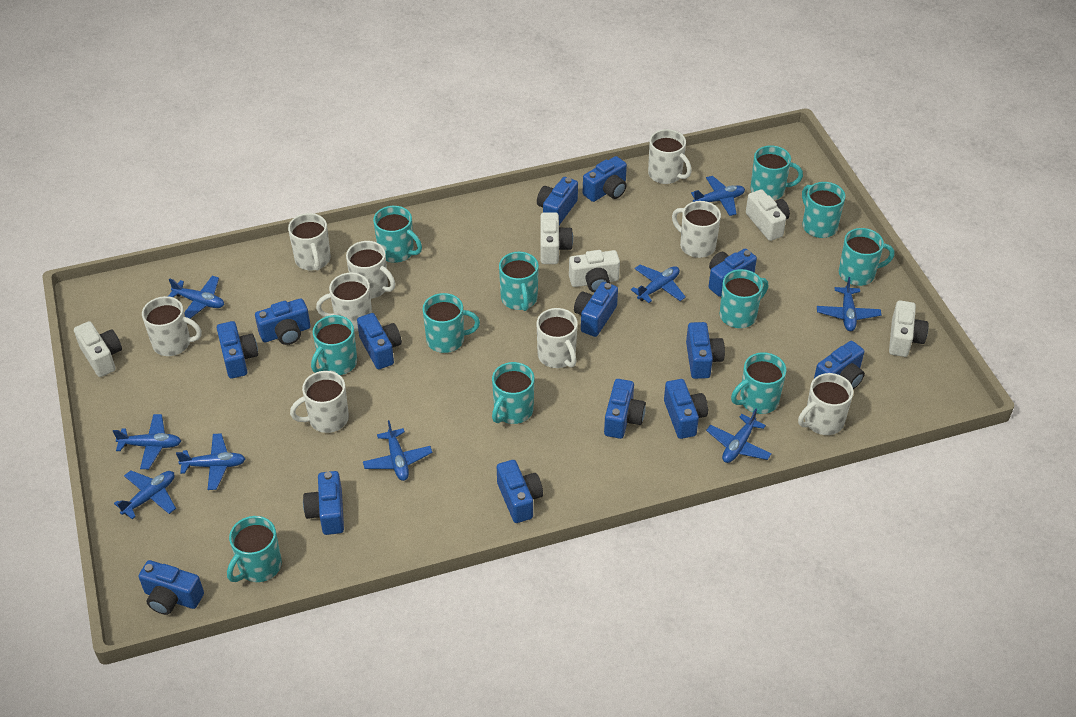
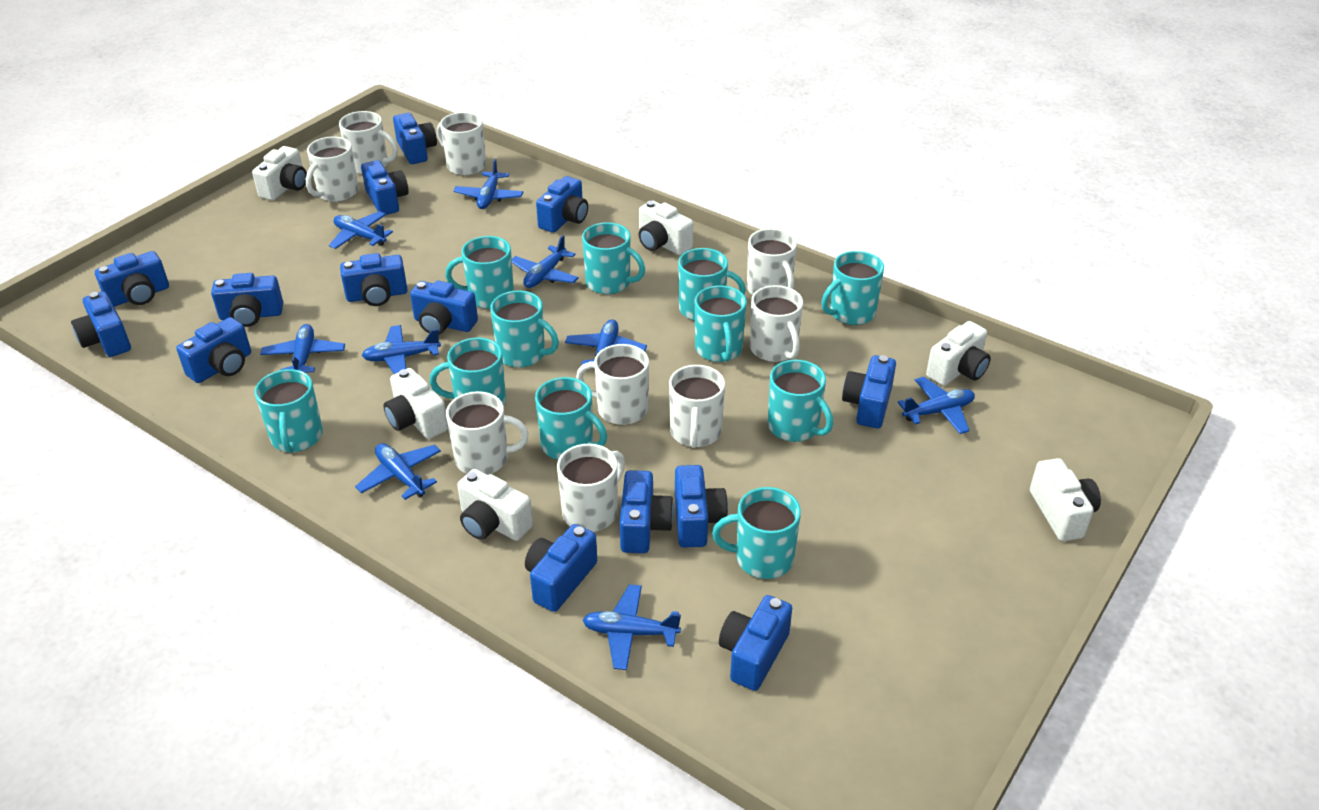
white camera: 5 -> 6

